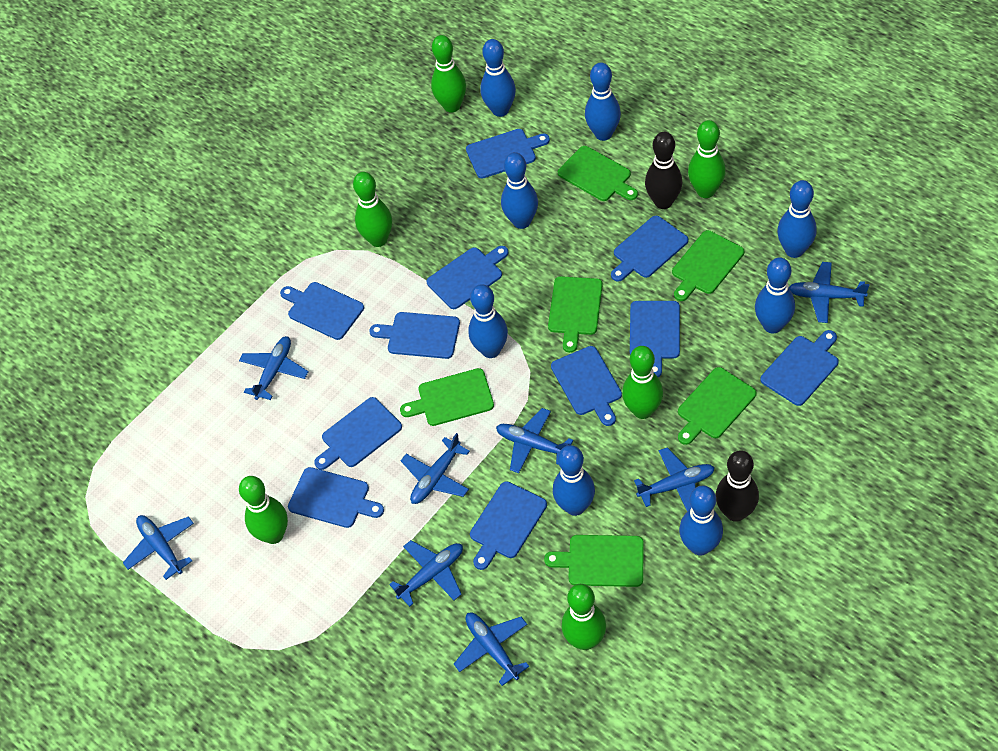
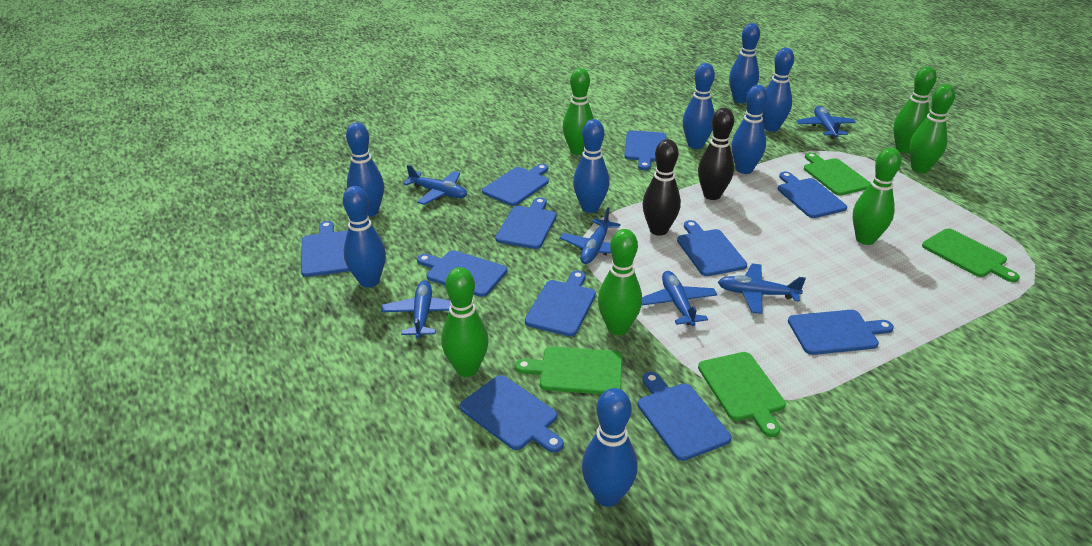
blue plane: 8 -> 6
green cutting board: 6 -> 4

